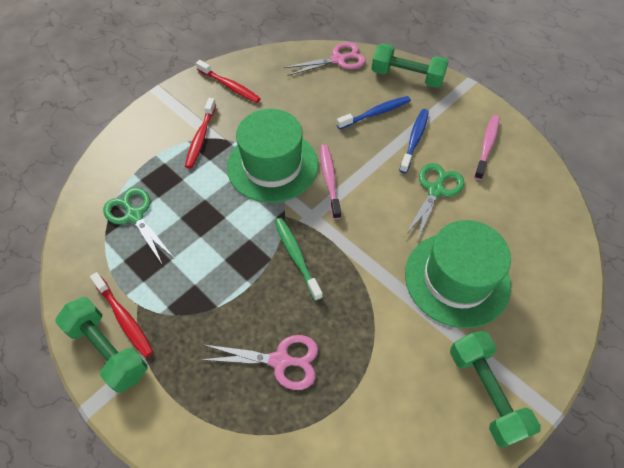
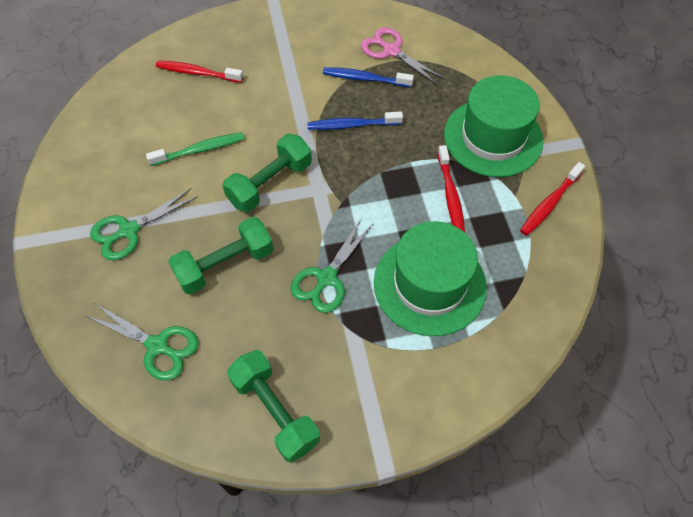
green scissors: 2 -> 3
pink scissors: 2 -> 1
pink toothbrush: 2 -> 0

